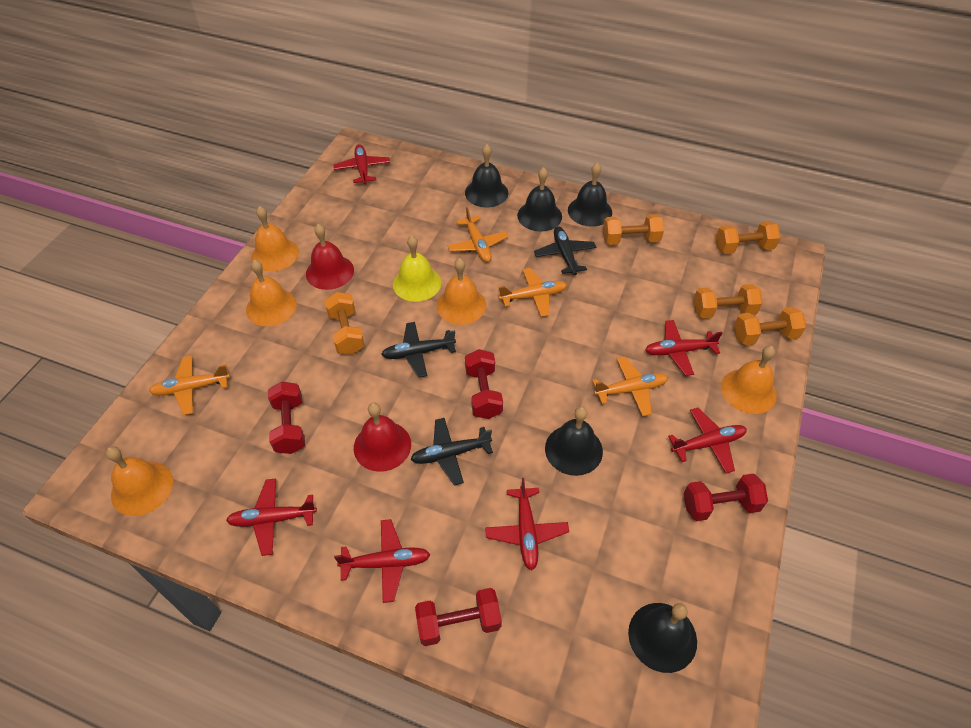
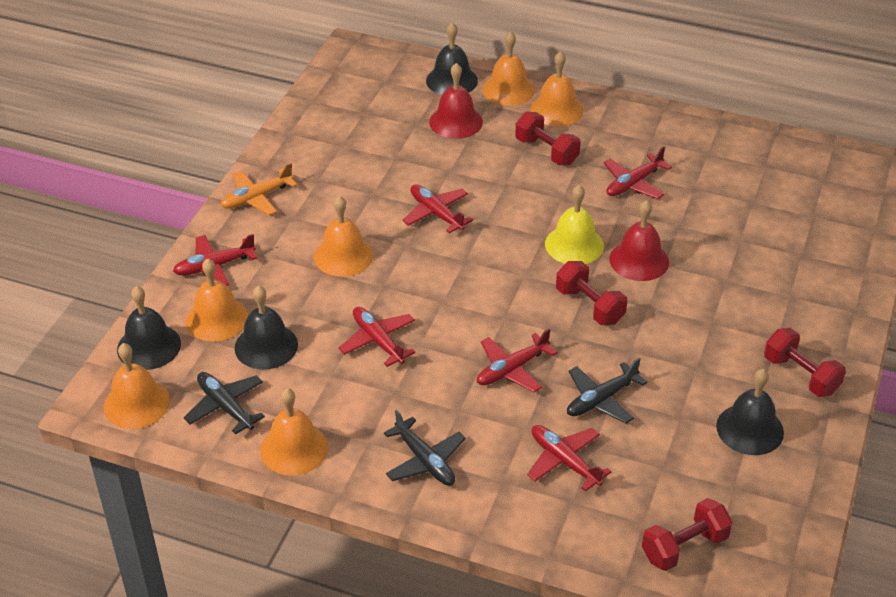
black bell: 5 -> 4
orange bell: 5 -> 6
orange dumbbell: 5 -> 0
orange plane: 4 -> 1

